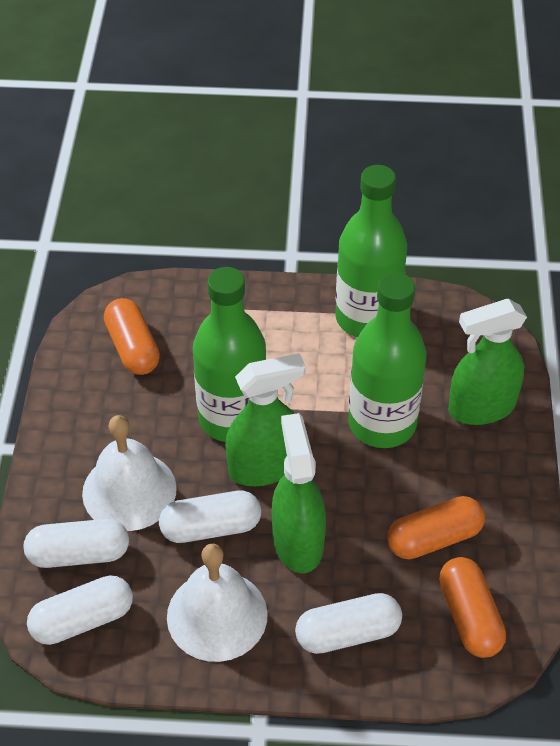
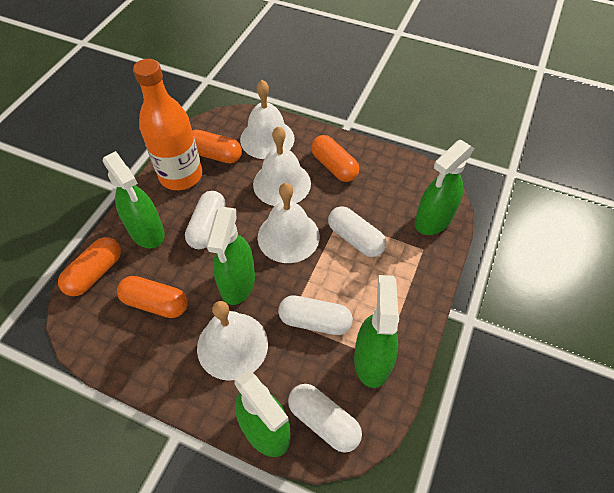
green bottle: 3 -> 0
green spray bottle: 3 -> 5
orange bottle: 0 -> 1
orange capsule: 3 -> 4
white bell: 2 -> 4

